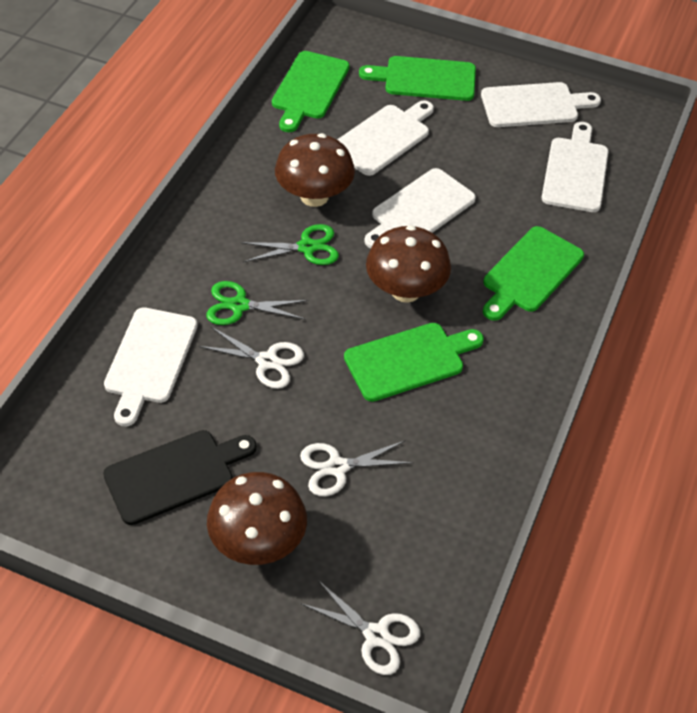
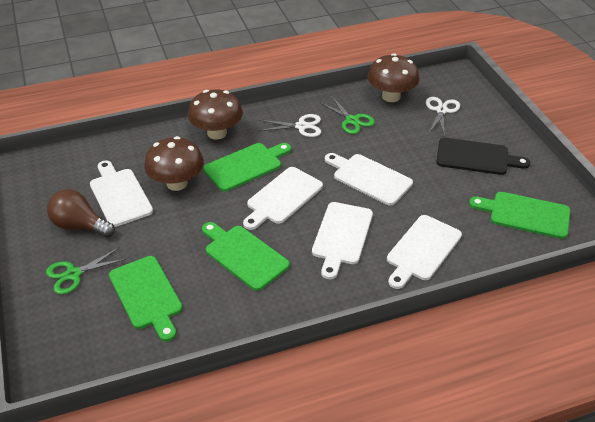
brown light bulb: 0 -> 1
white scissors: 3 -> 2

